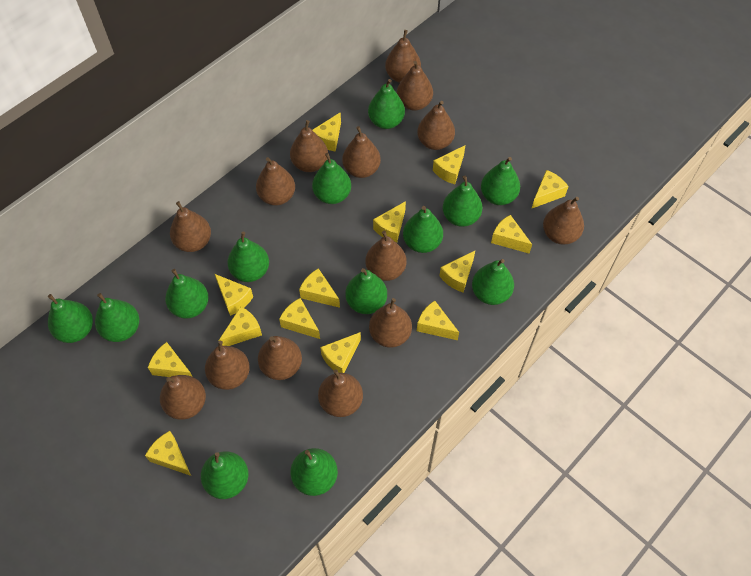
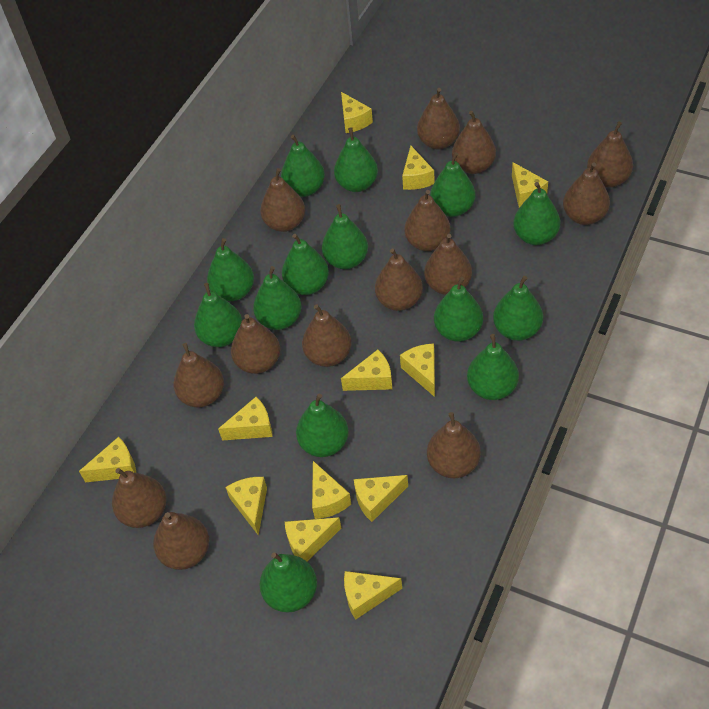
green pear: 13 -> 14
yellow cheese: 14 -> 12

